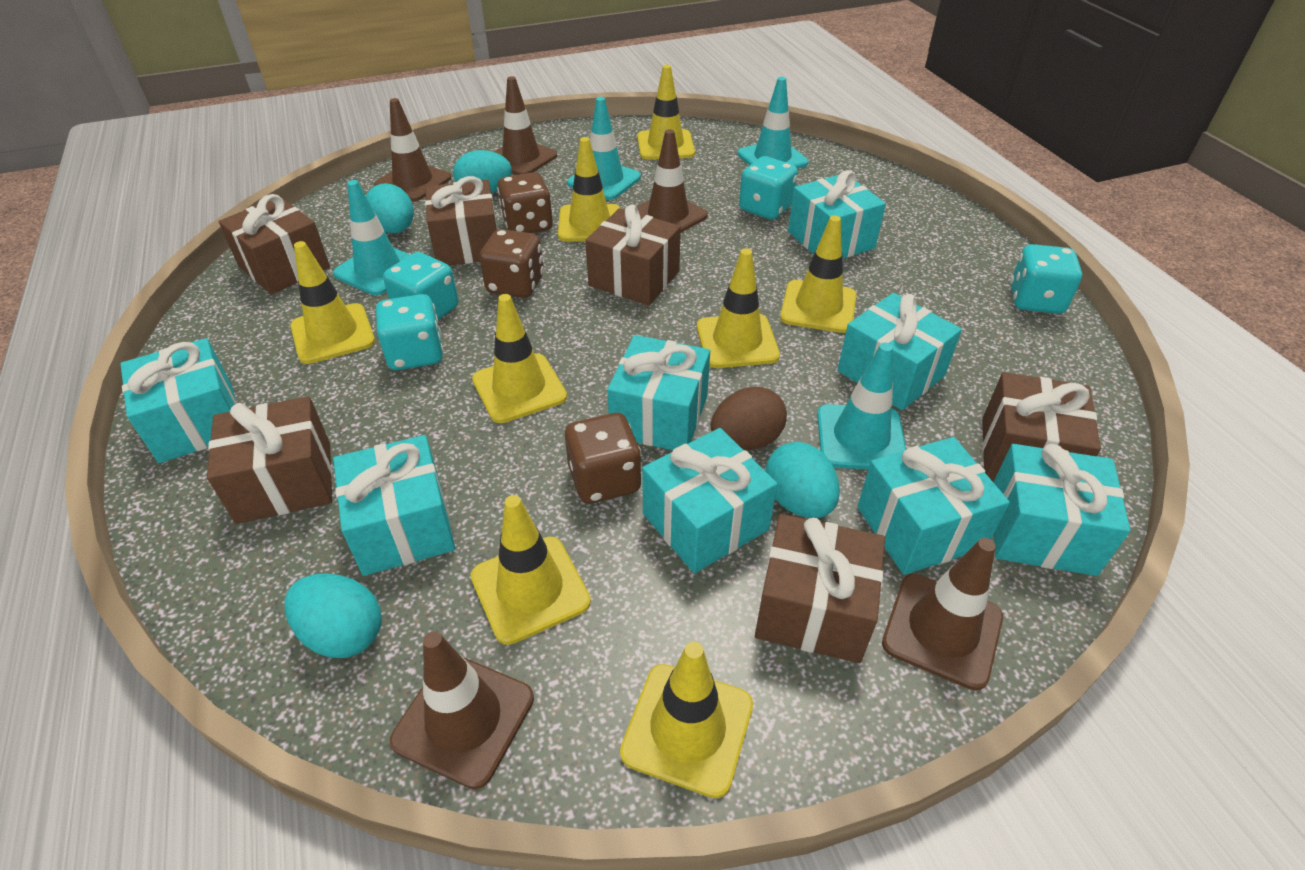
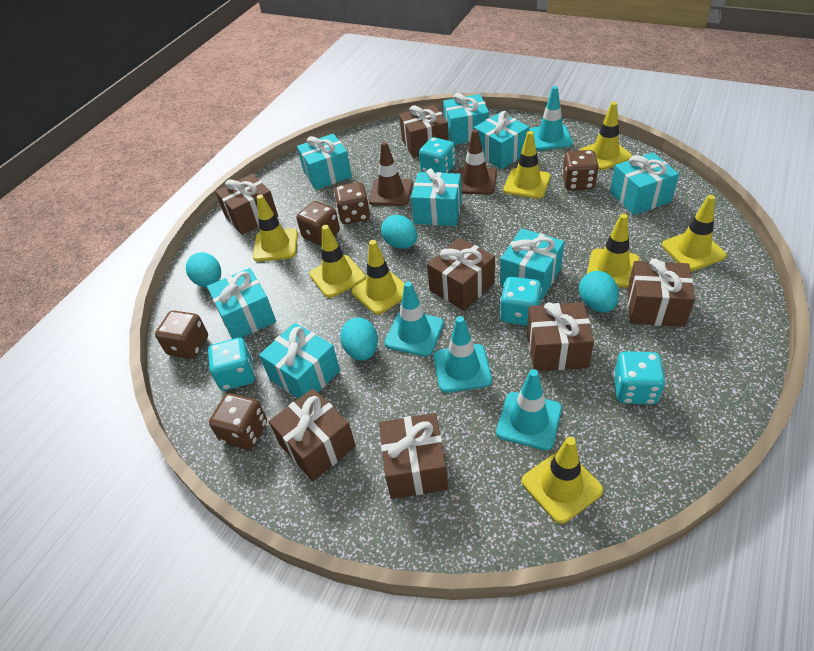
brown dice: 3 -> 5
brown egg: 1 -> 0
brown gift: 6 -> 7
brown traffic cone: 5 -> 2

